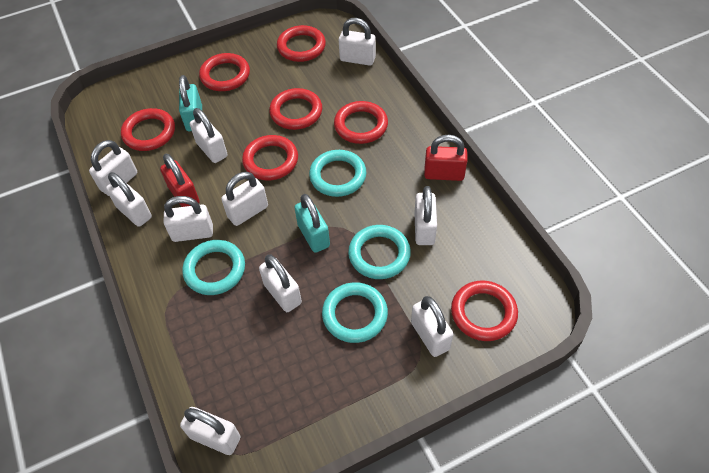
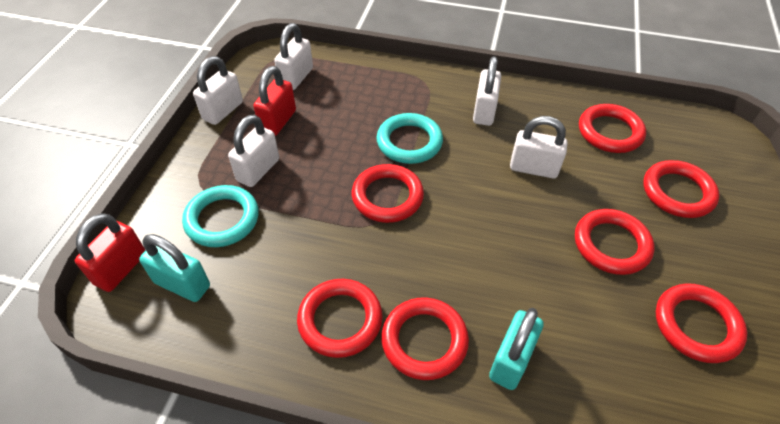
turquoise ring: 4 -> 2
white padlock: 10 -> 5

